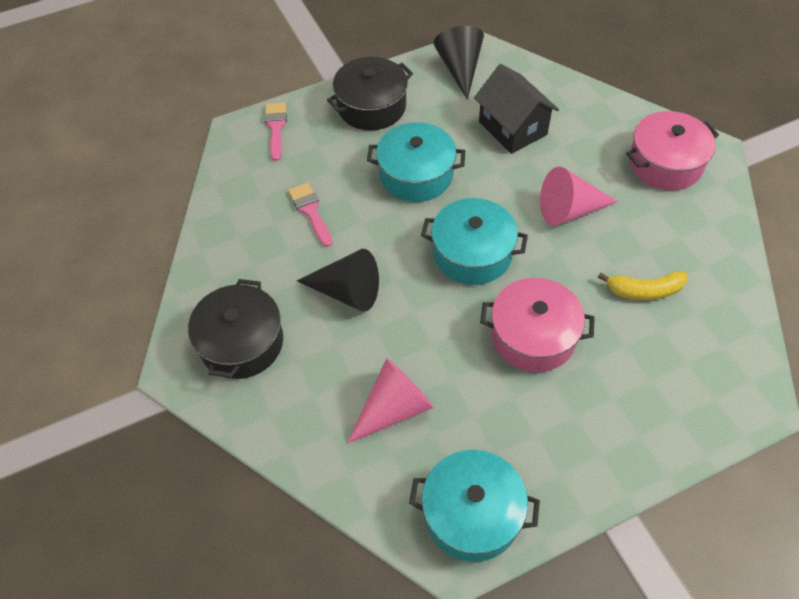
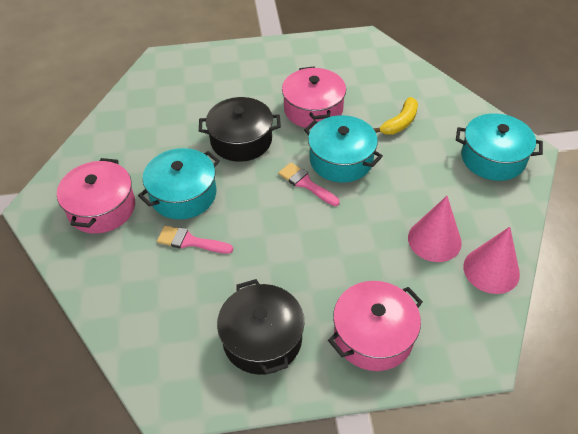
black cone: 2 -> 0
black house: 1 -> 0
pink pot: 2 -> 3

